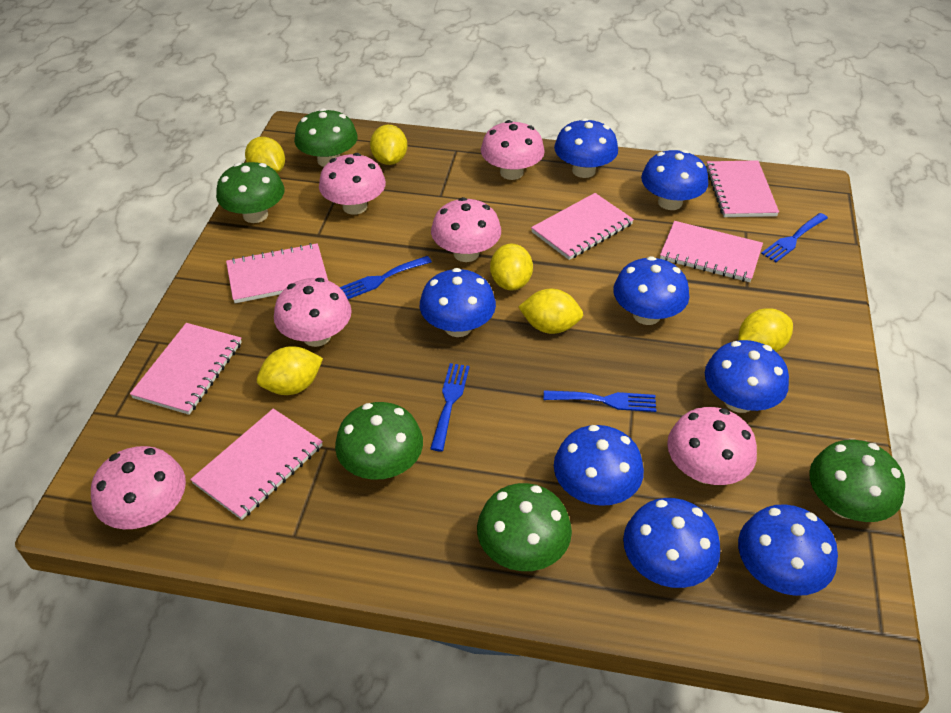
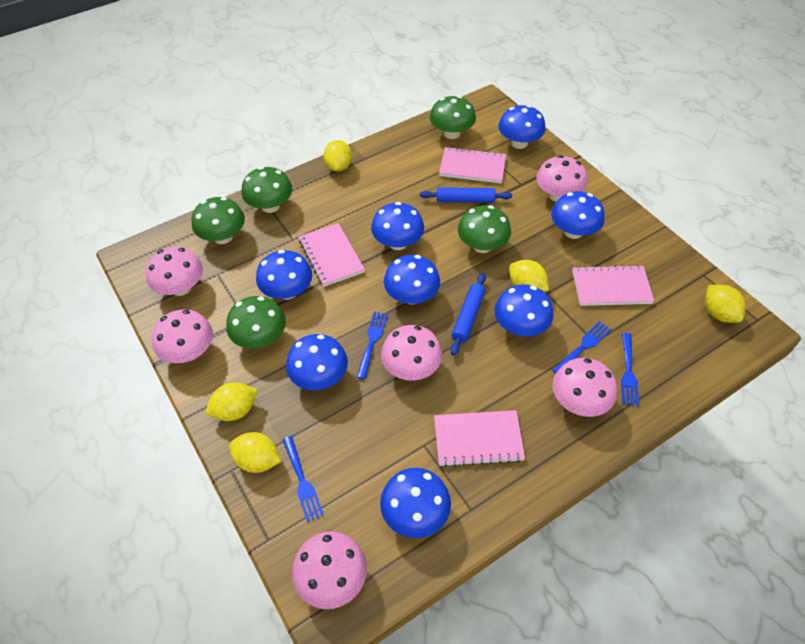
blue rolling pin: 0 -> 2
pink notebook: 6 -> 4
yellow lemon: 6 -> 5

